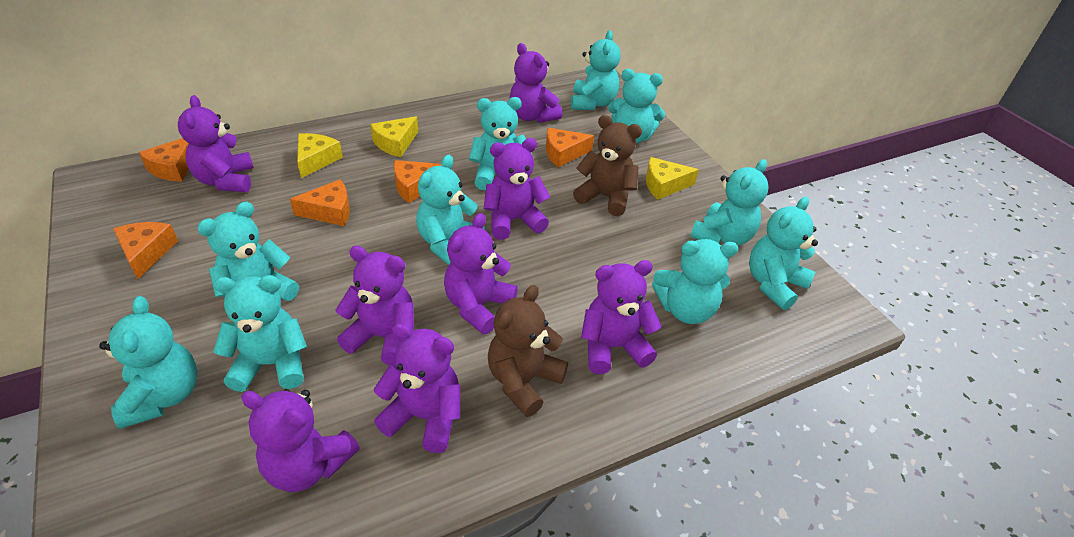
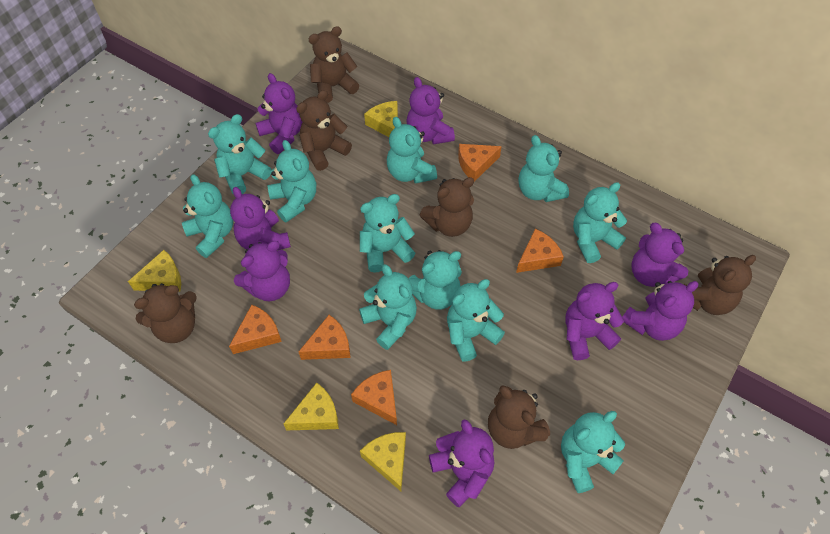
brown teddy bear: 2 -> 6
turquoise teddy bear: 10 -> 11
yellow cheese: 3 -> 4

